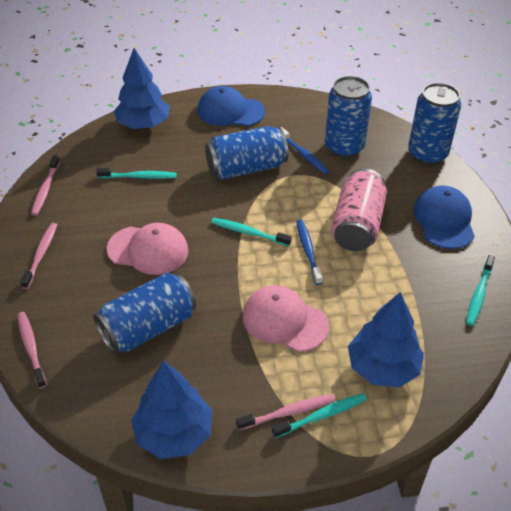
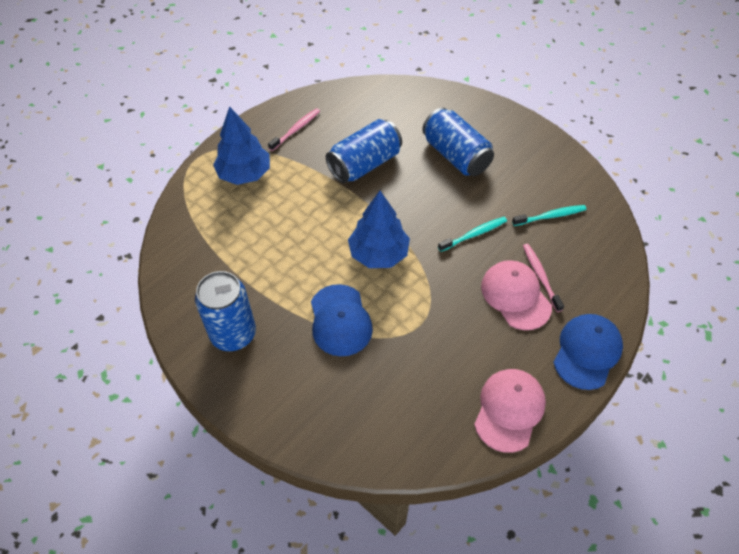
blue can: 4 -> 3
blue toothbrush: 2 -> 0
blue tree: 3 -> 2
pink can: 1 -> 0
pink toothbrush: 4 -> 2
turquoise toothbrush: 4 -> 2

